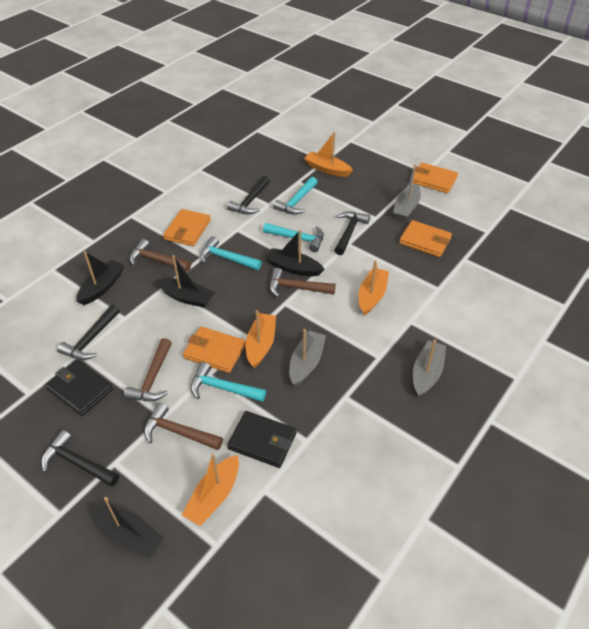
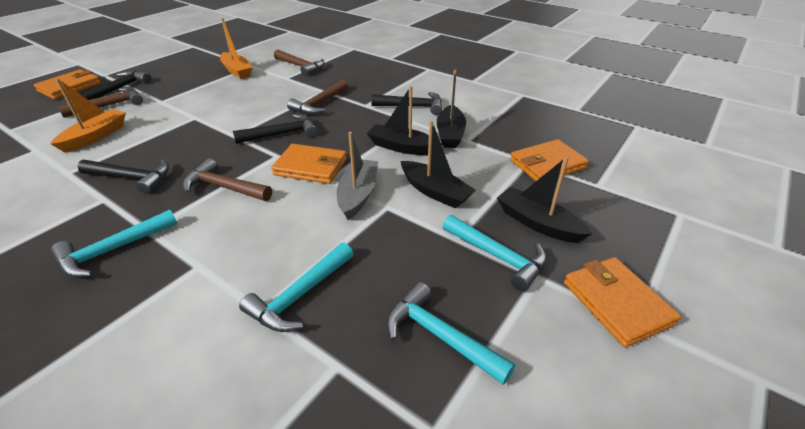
black wallet: 2 -> 0
grey boat: 3 -> 1
orange boat: 4 -> 2

